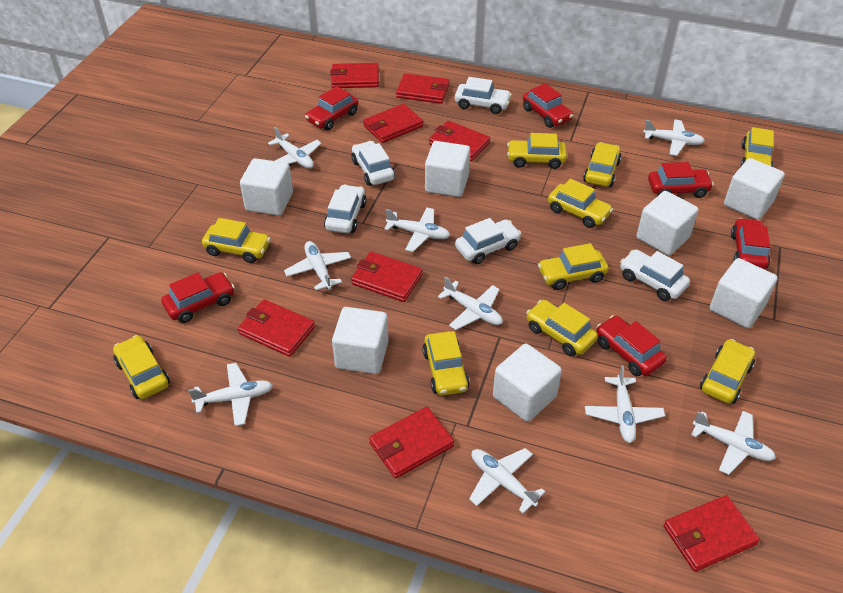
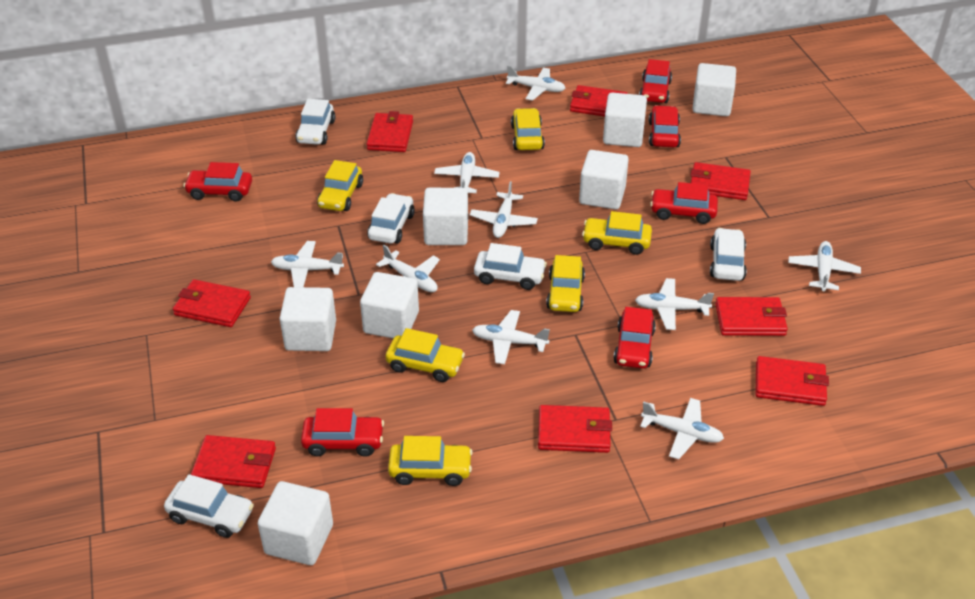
yellow car: 10 -> 6

